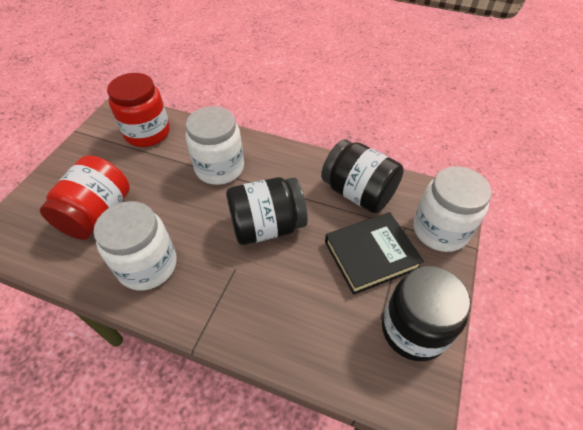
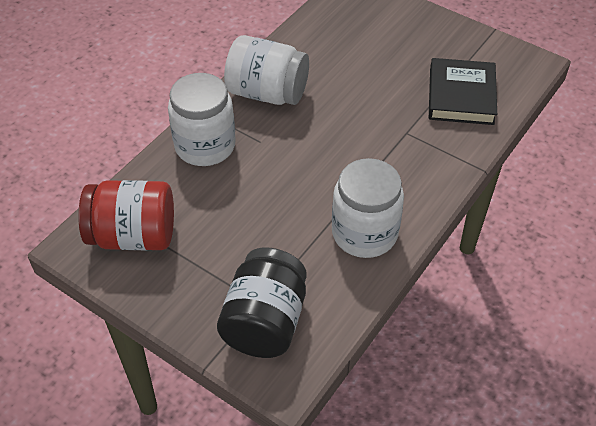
black jar: 3 -> 1
red jar: 2 -> 1

